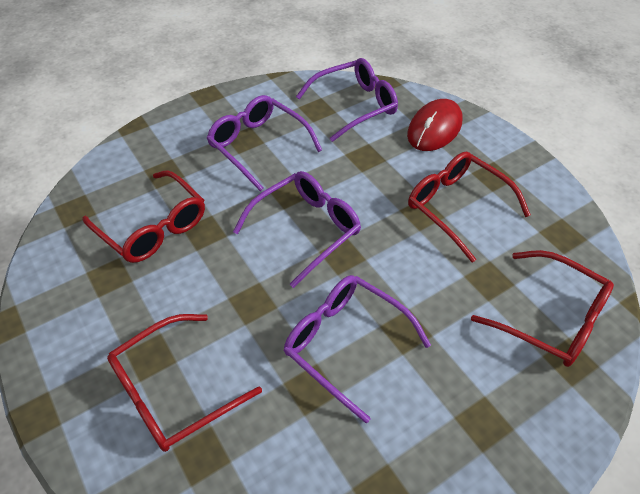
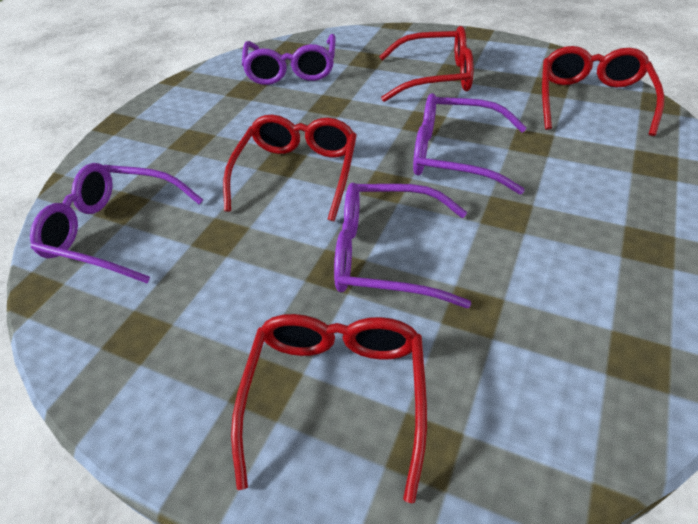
red mouse: 1 -> 0

